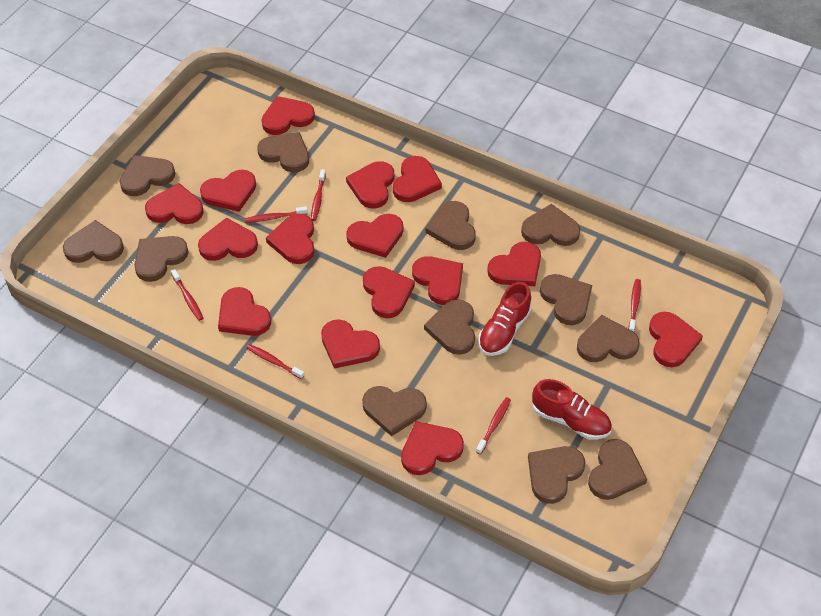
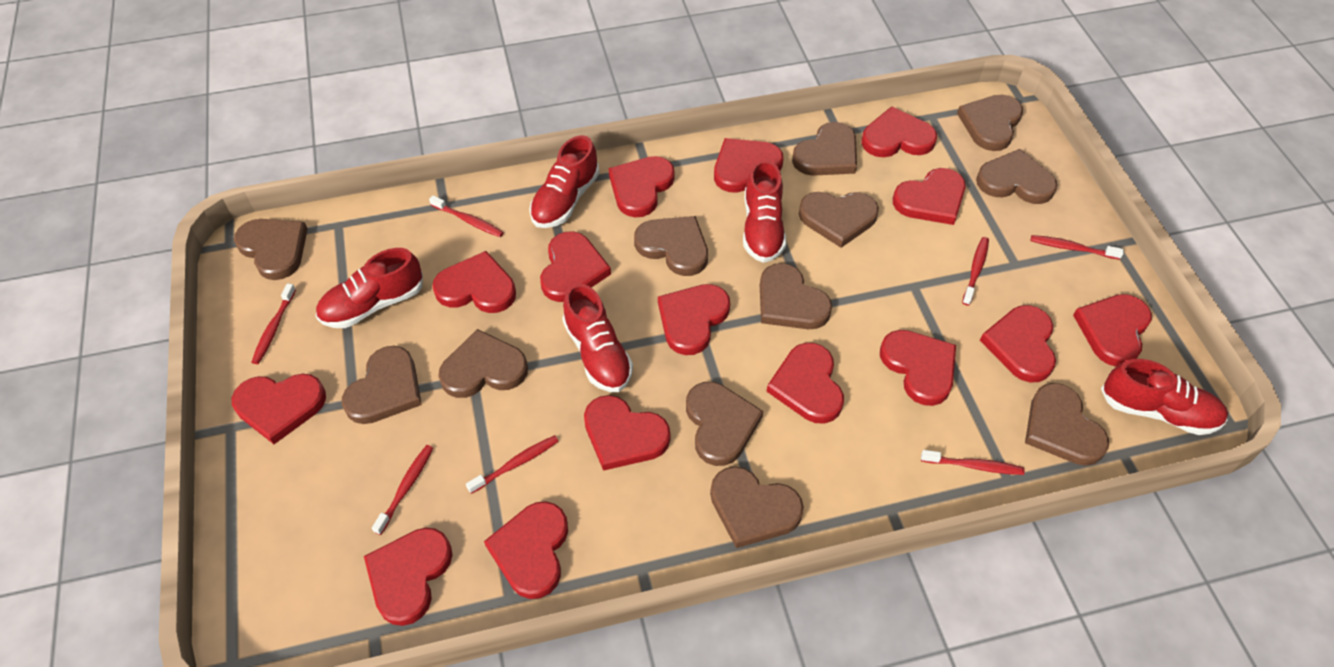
red shoe: 2 -> 5
red toothbrush: 6 -> 7

